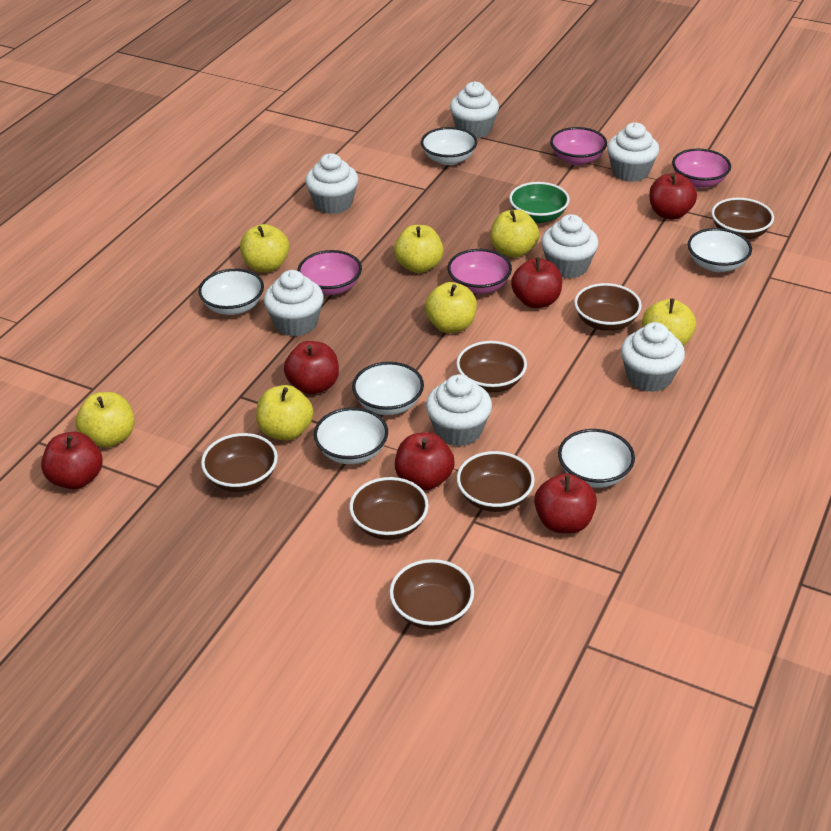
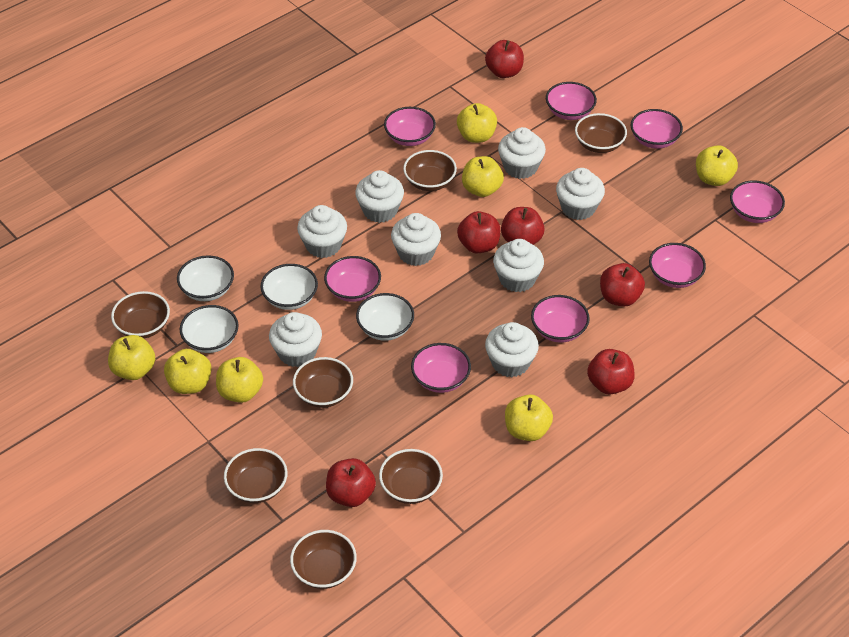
green bowl: 1 -> 0
pink bowl: 4 -> 8
white bowl: 6 -> 4
white cupcake: 7 -> 8

